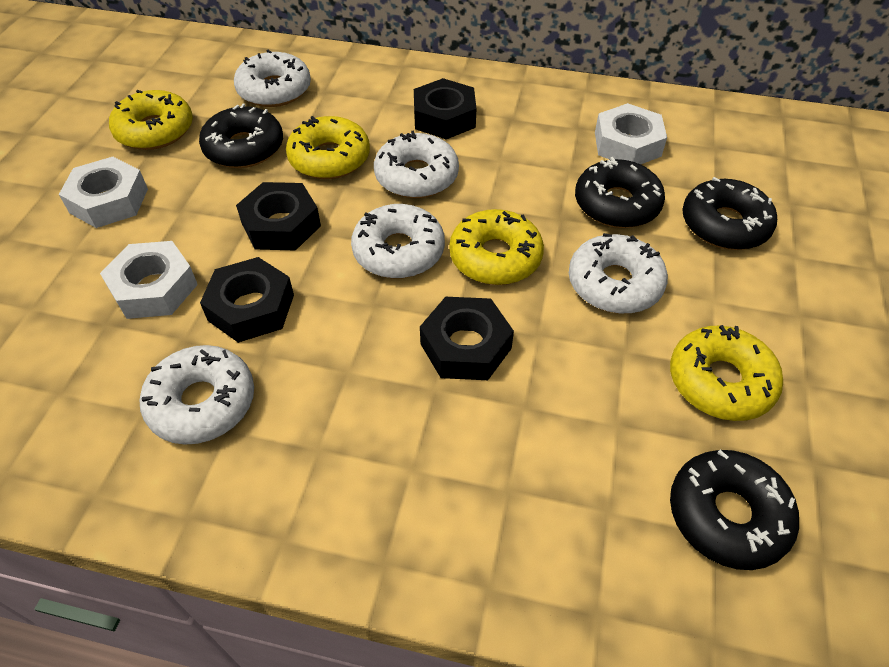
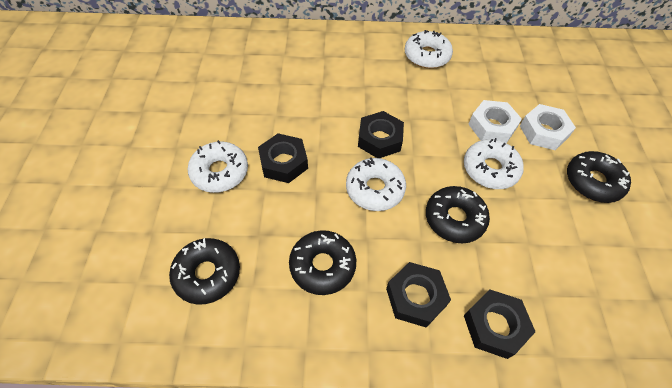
white donut: 5 -> 4
white nut: 3 -> 2
yellow donut: 4 -> 0

